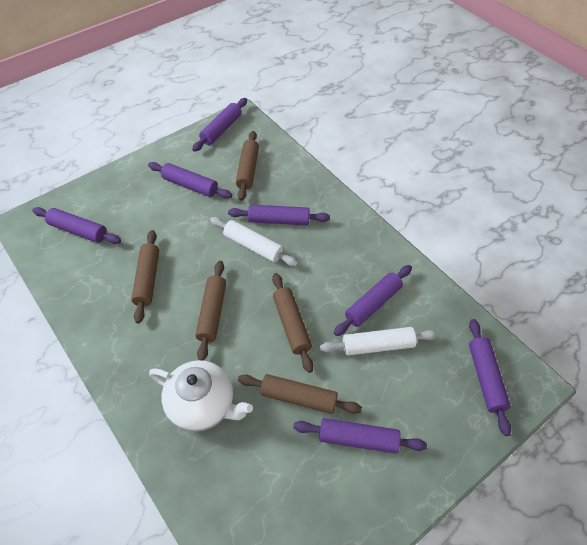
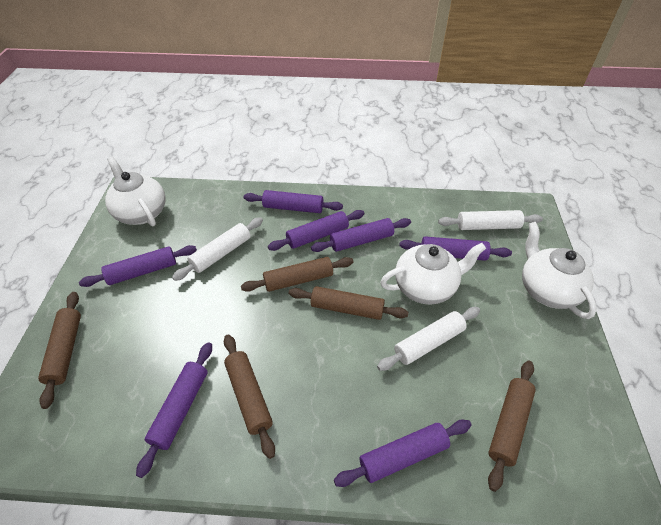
white rolling pin: 2 -> 3
white teapot: 1 -> 3

